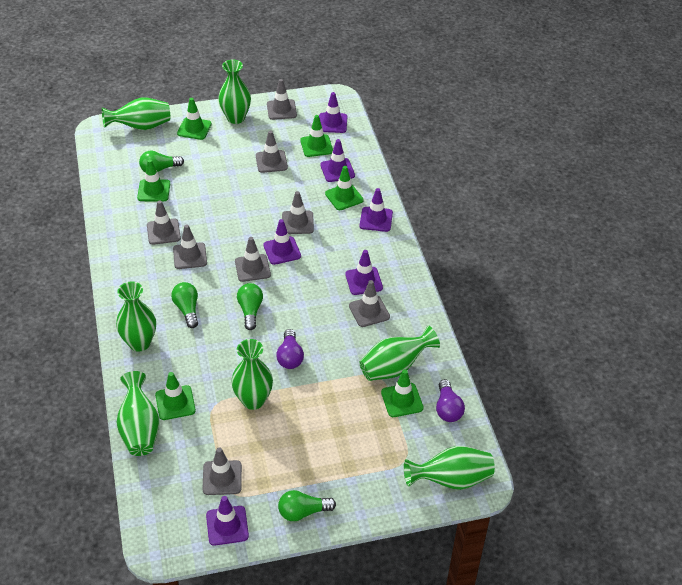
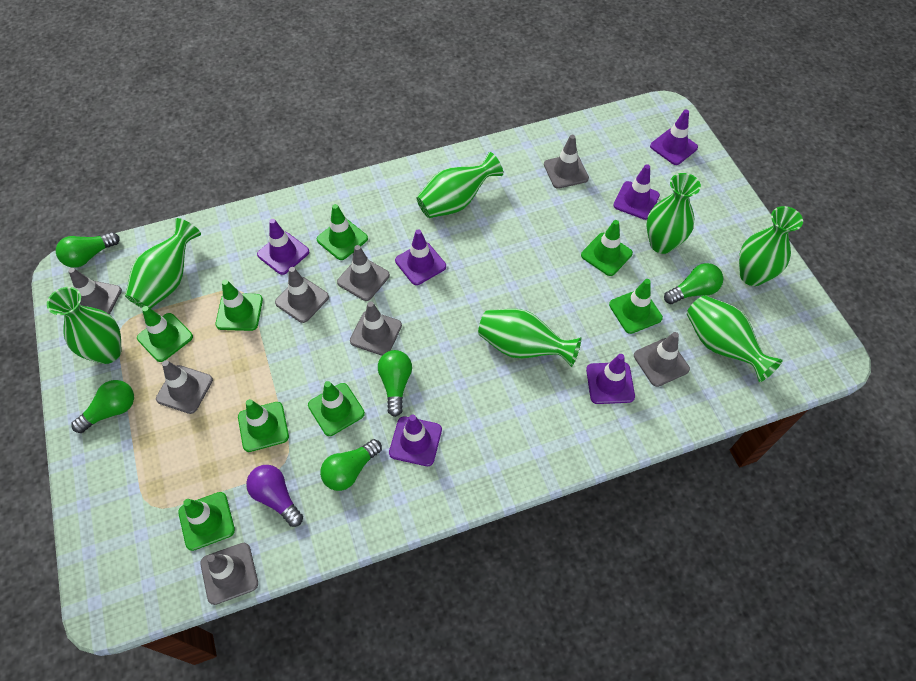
green light bulb: 4 -> 5
green traffic cone: 6 -> 8
purple light bulb: 2 -> 1

